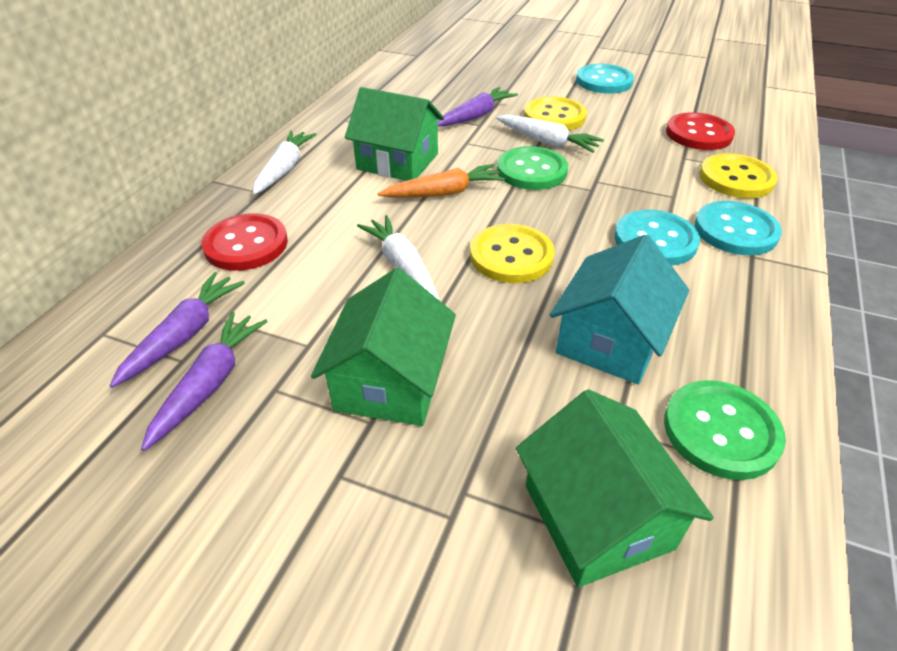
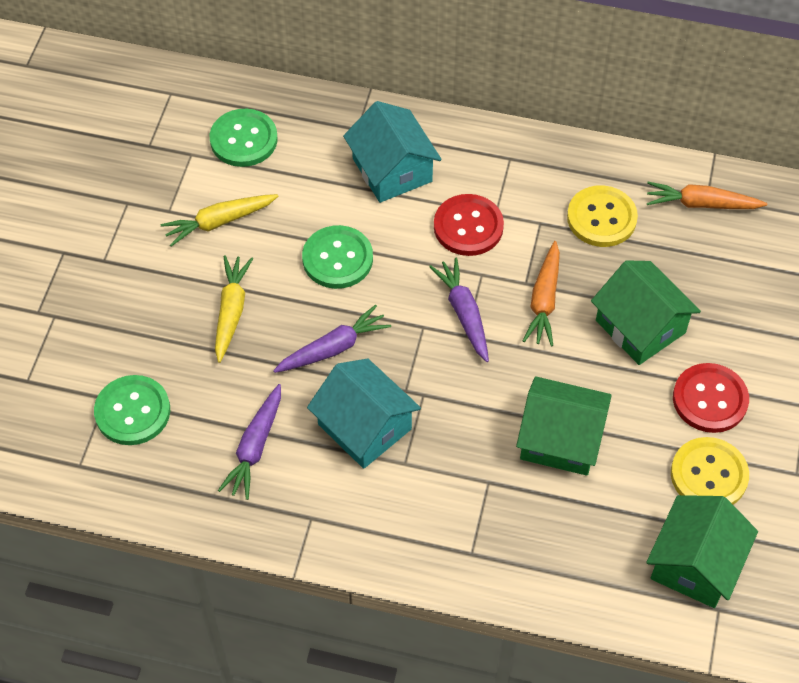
green button: 2 -> 3
orange carrot: 1 -> 2
turquoise button: 3 -> 0
turquoise house: 1 -> 2
white carrot: 3 -> 0
yellow button: 3 -> 2
yellow carrot: 0 -> 2

